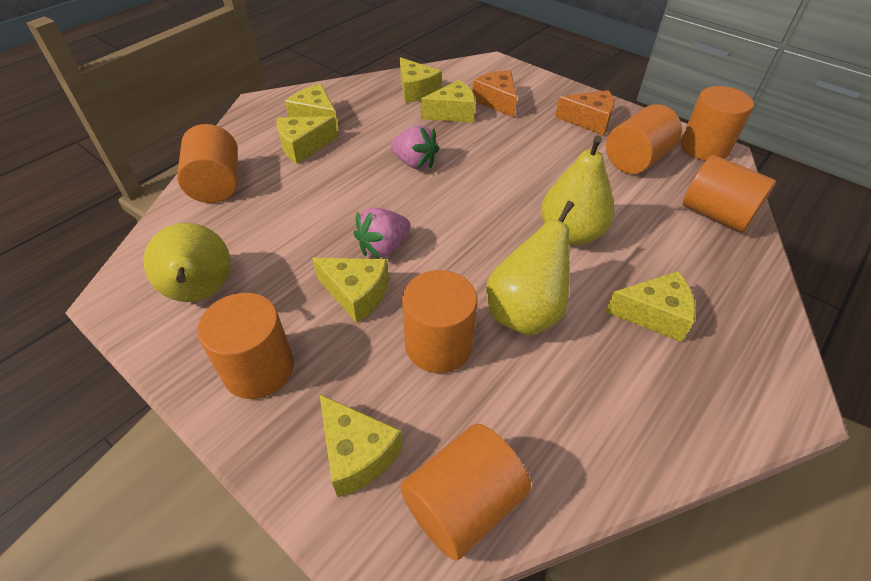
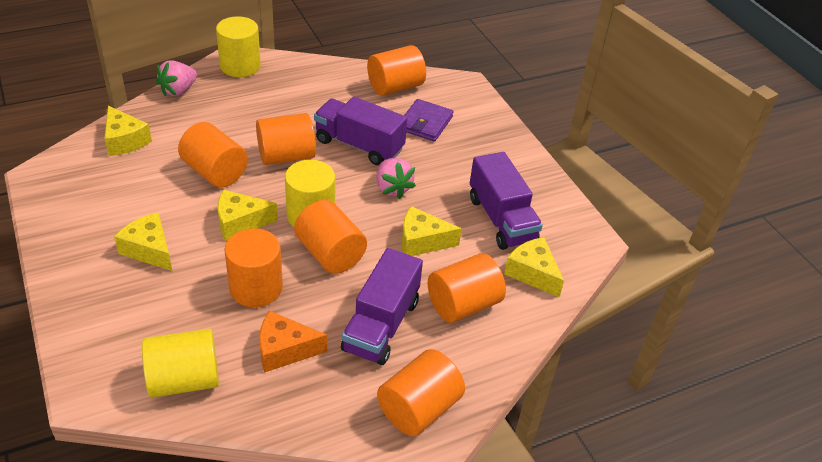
orange cheese: 2 -> 1
purple truck: 0 -> 3
purple wallet: 0 -> 1
yellow cheese: 7 -> 5
yellow cylinder: 0 -> 3
yellow pear: 3 -> 0

